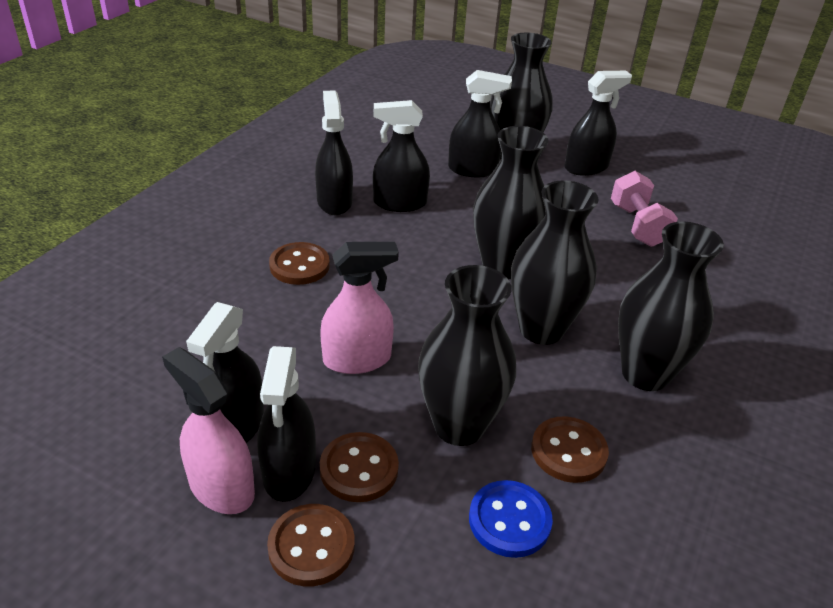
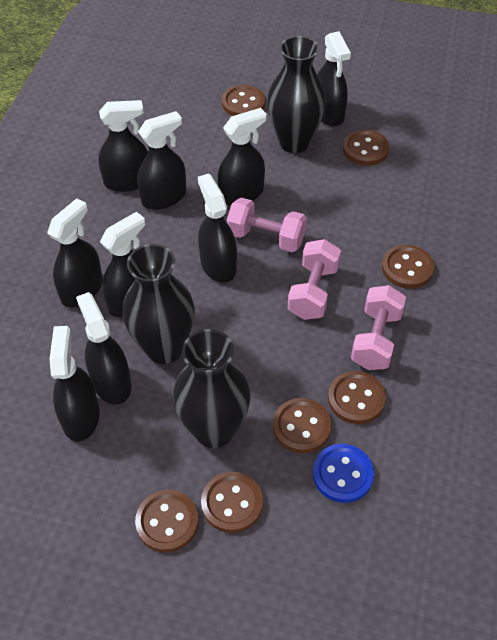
black spray bottle: 6 -> 9
black vase: 5 -> 3
brown button: 4 -> 7
pink dumbbell: 1 -> 3
pink spray bottle: 2 -> 0

